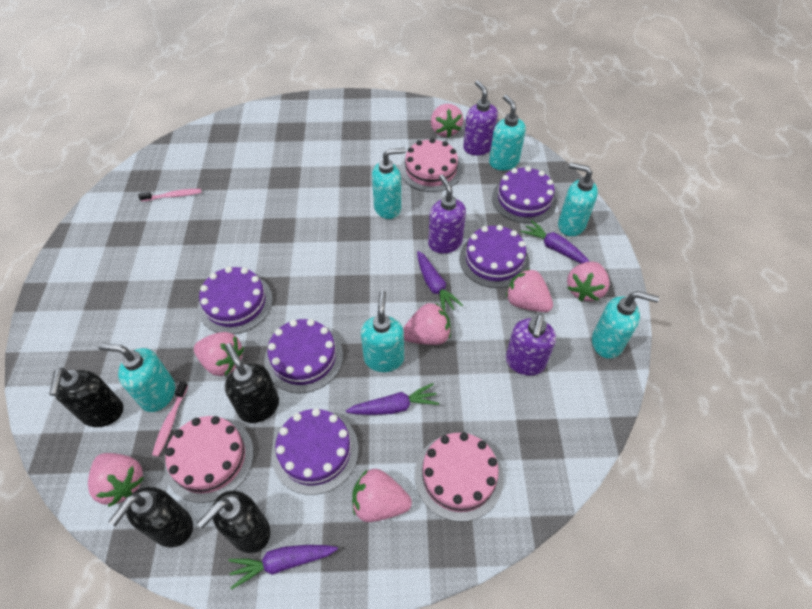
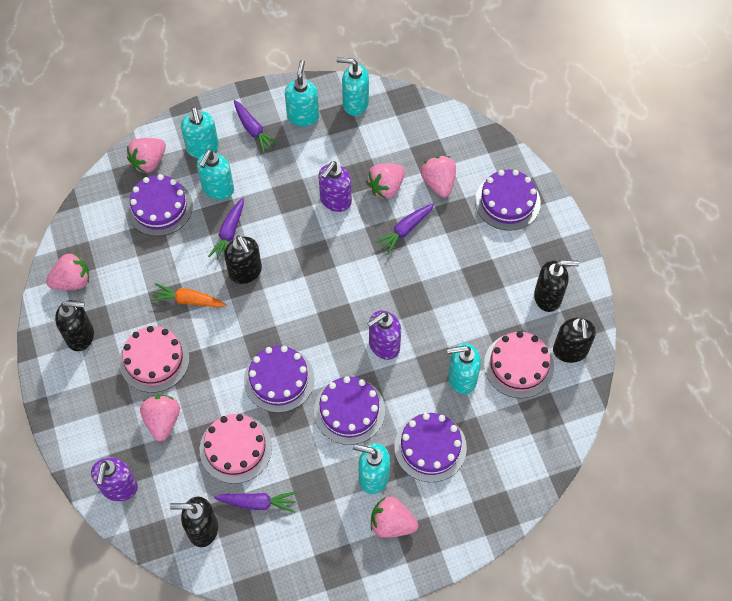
black soap dispenser: 4 -> 5
orange carrot: 0 -> 1
pink strawberry: 7 -> 6
pink toothbrush: 2 -> 0

